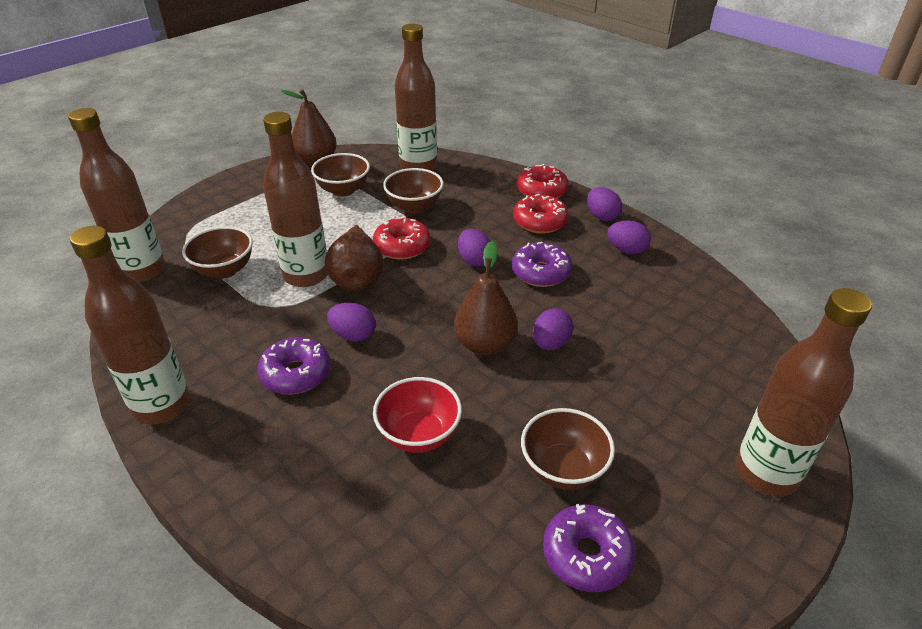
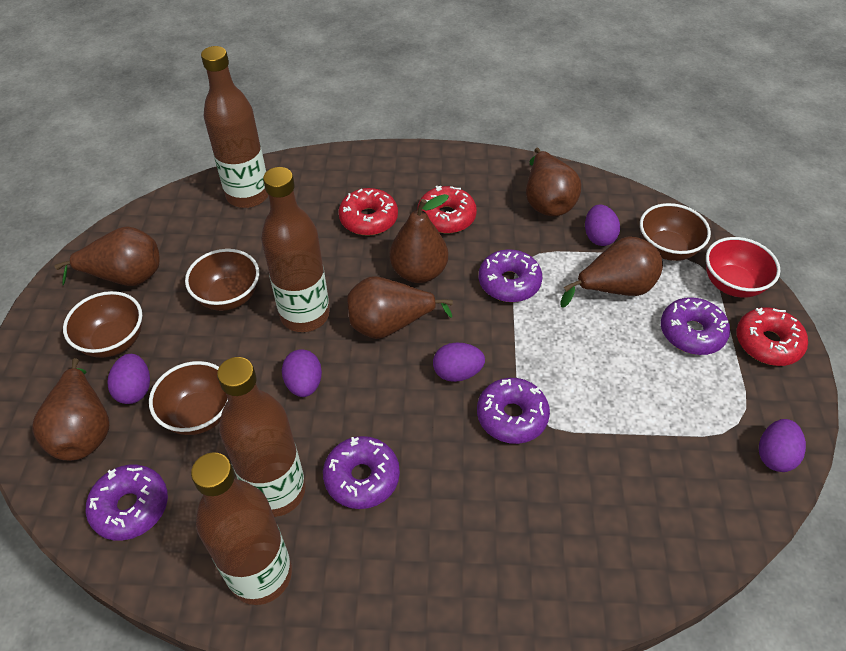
brown bottle: 5 -> 4
brown pear: 3 -> 6
purple donut: 3 -> 5

